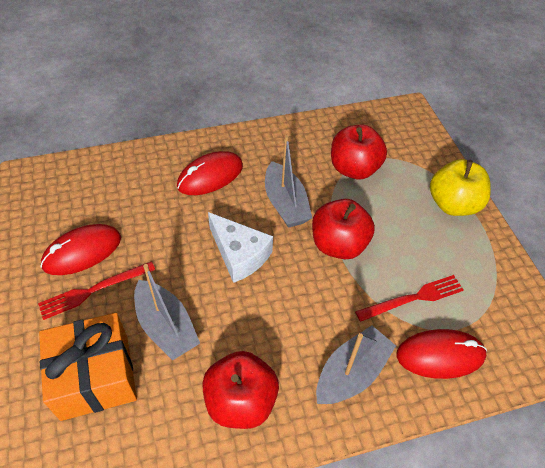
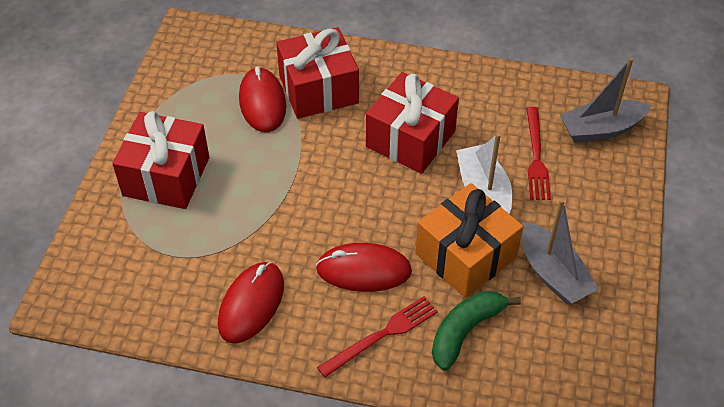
green banana: 0 -> 1
grey boat: 3 -> 2
red apple: 3 -> 0
red gift: 0 -> 3
white boat: 0 -> 1
white cheese: 1 -> 0
yellow apple: 1 -> 0

